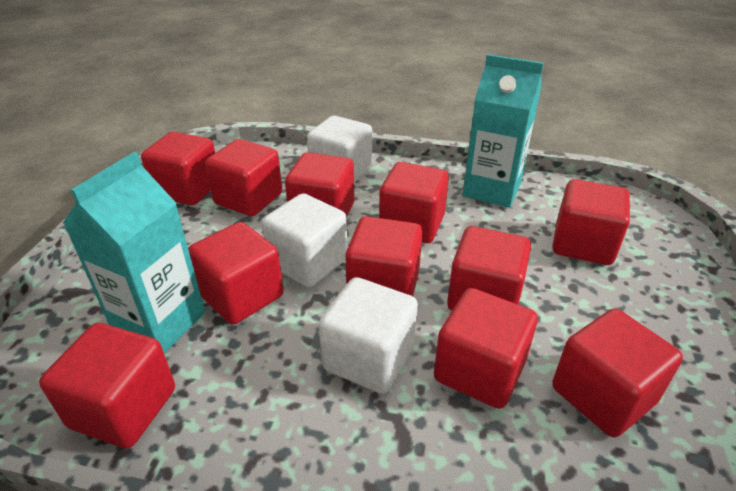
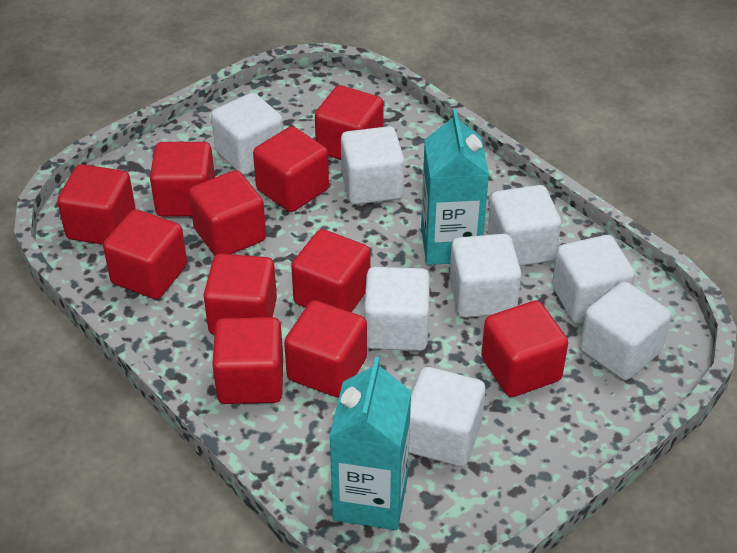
white cube: 3 -> 8

